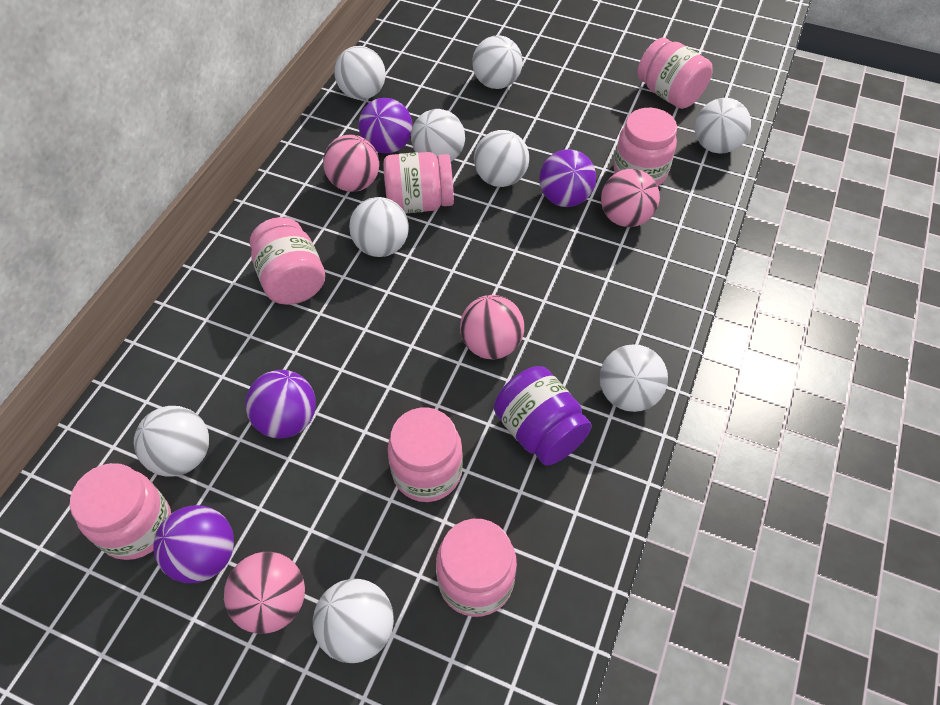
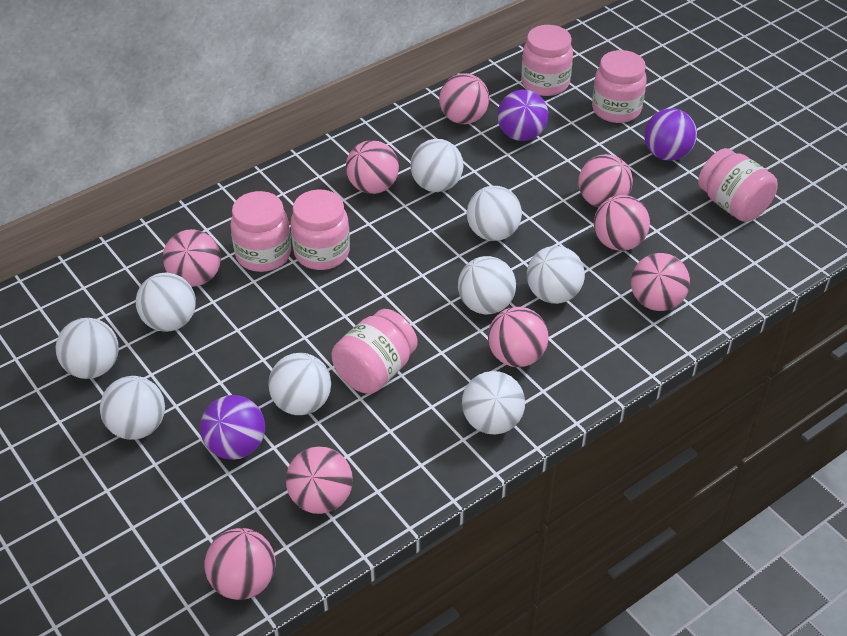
pink ball: 4 -> 9
pink jar: 7 -> 6
purple ball: 4 -> 3
purple jar: 1 -> 0

